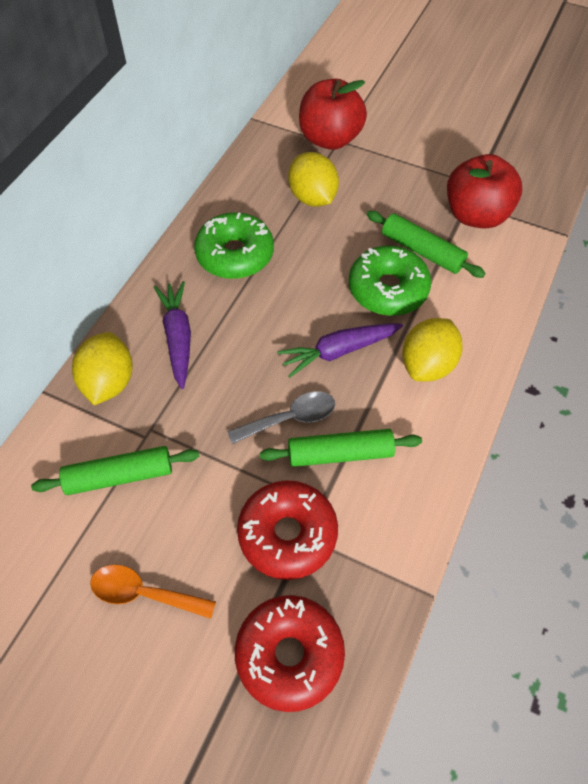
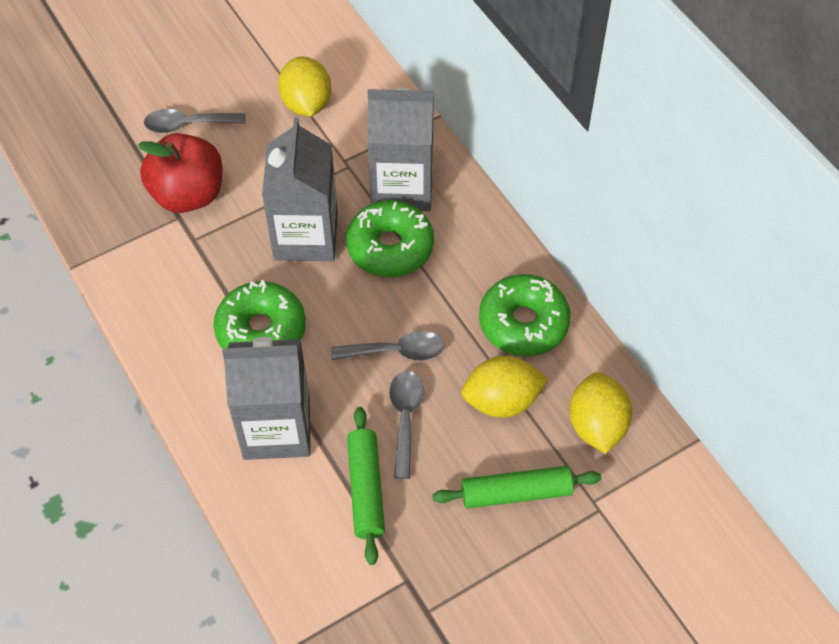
green donut: 2 -> 3
green rolling pin: 3 -> 2
grey carton: 0 -> 3
grey spoon: 1 -> 3
orange spoon: 1 -> 0
purple carrot: 2 -> 0
red apple: 2 -> 1
red donut: 2 -> 0

